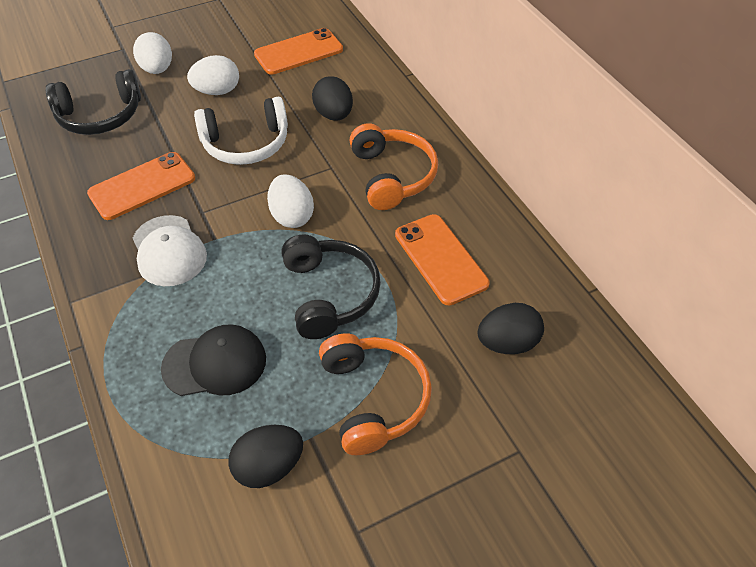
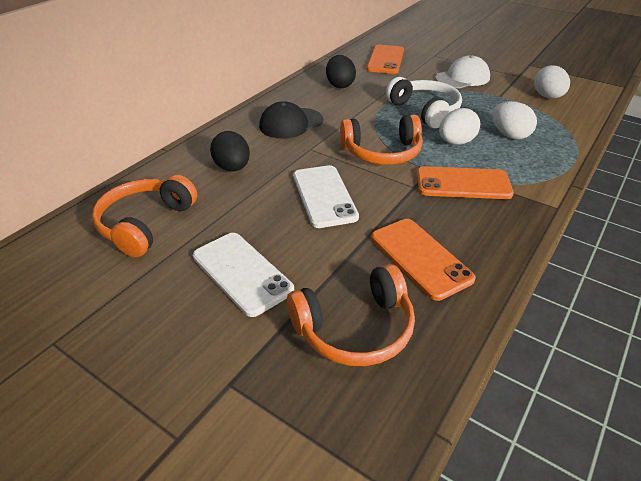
black egg: 3 -> 2
black headphones: 2 -> 0
orange headphones: 2 -> 3
white phone: 0 -> 2

